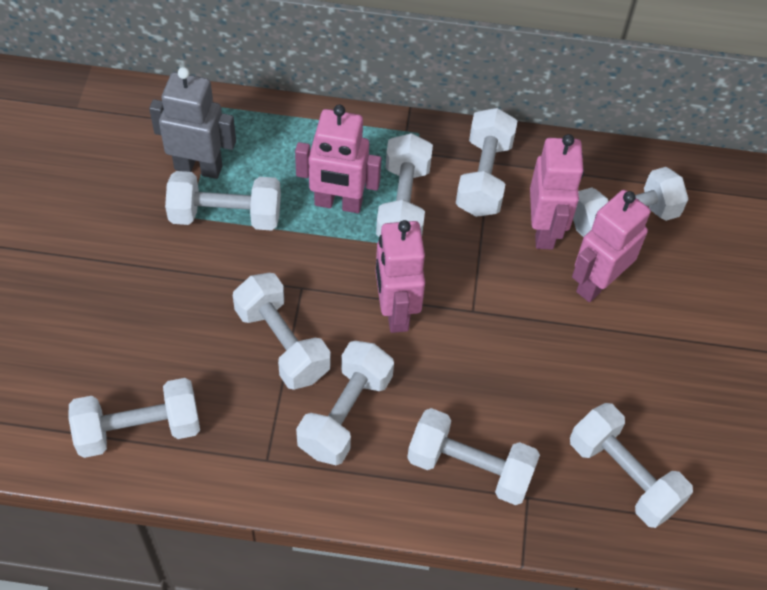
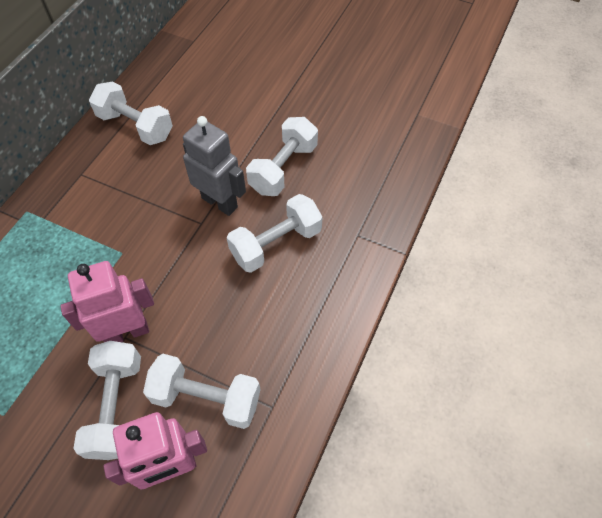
pink robot: 4 -> 2
white dumbbell: 9 -> 5

